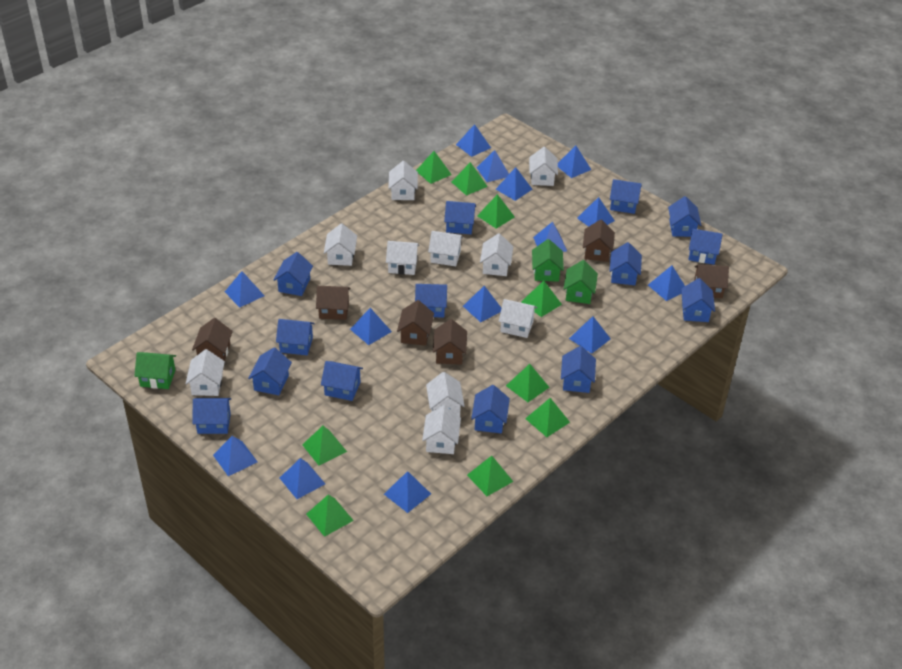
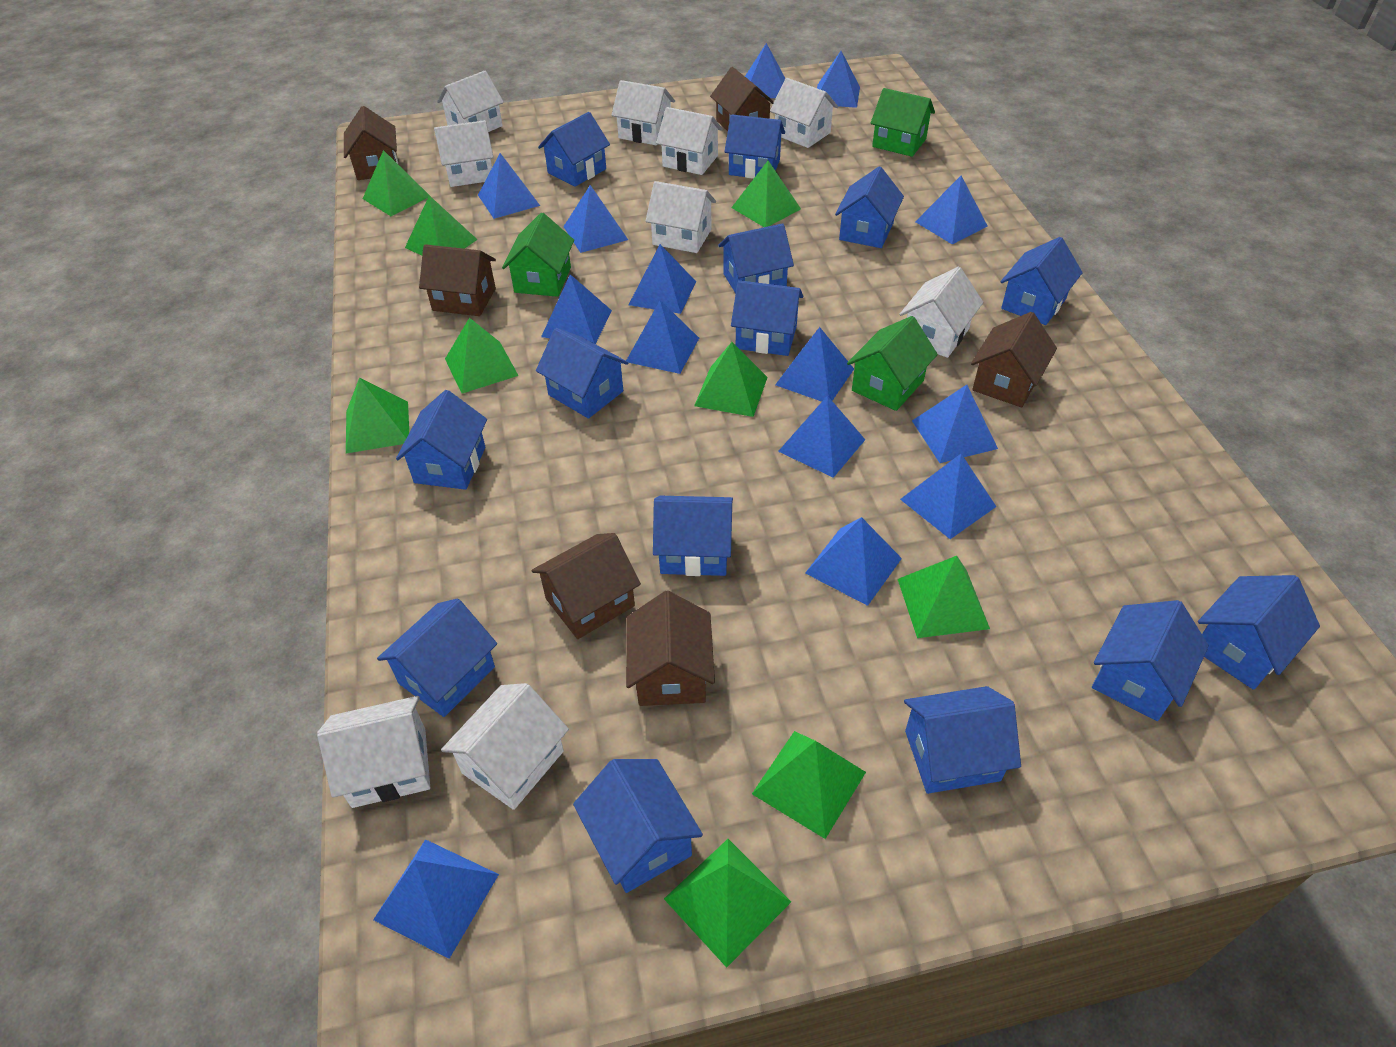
white house: 10 -> 9

